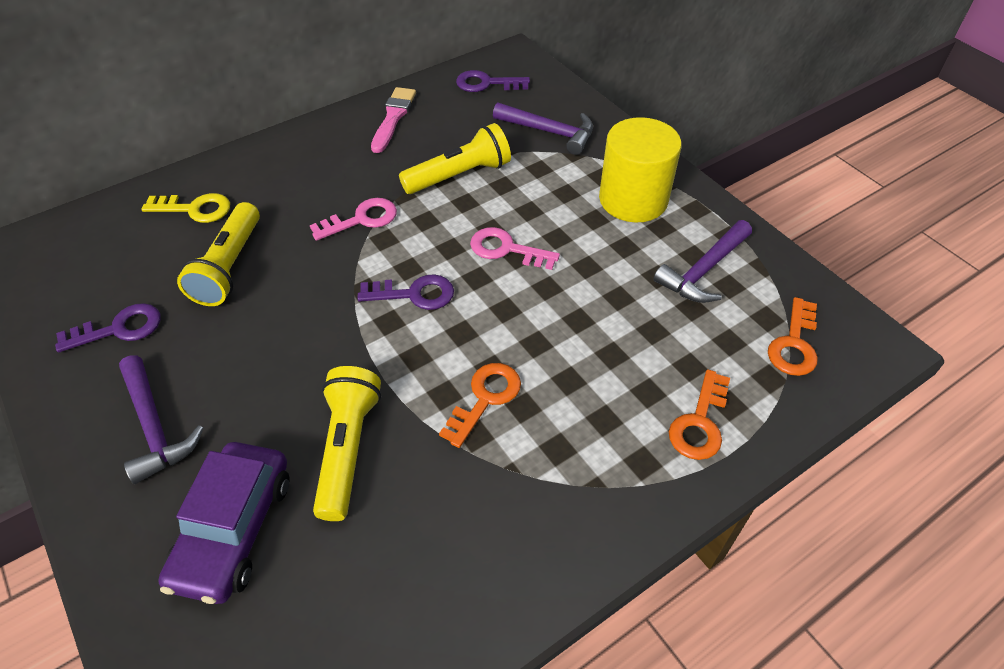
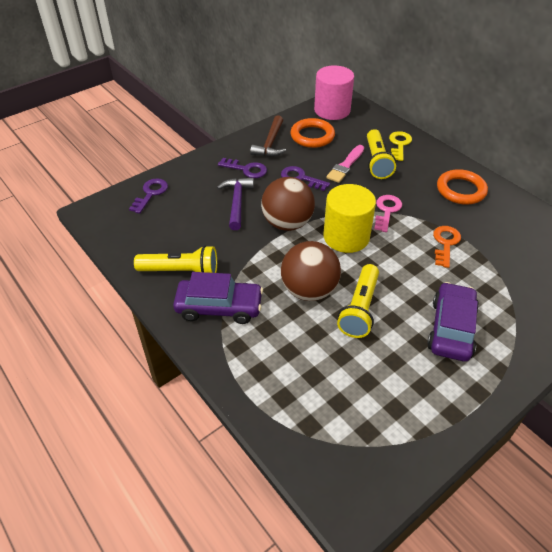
brown ball: 0 -> 2
brown hammer: 0 -> 1
orange key: 3 -> 1
orange ring: 0 -> 2
pink cylinder: 0 -> 1
pink key: 2 -> 1
purple car: 1 -> 2
purple hammer: 3 -> 1

